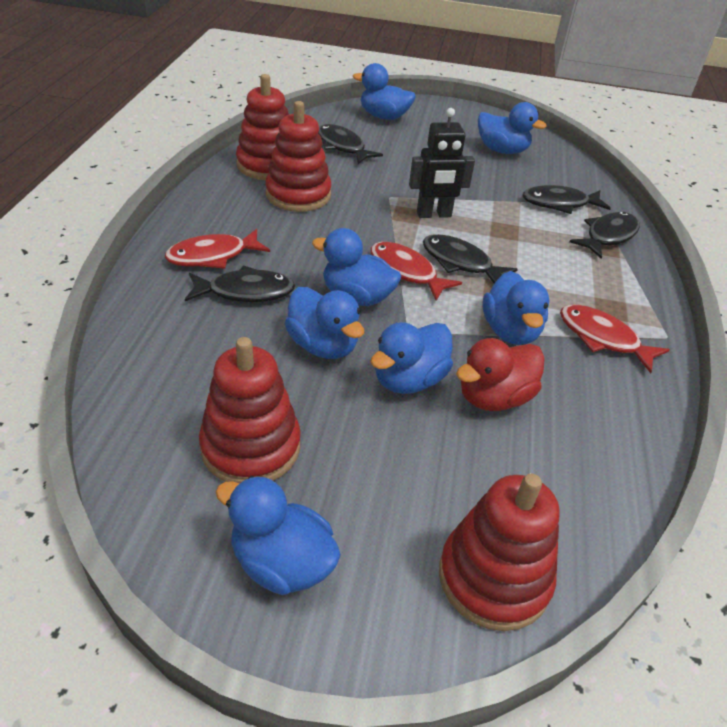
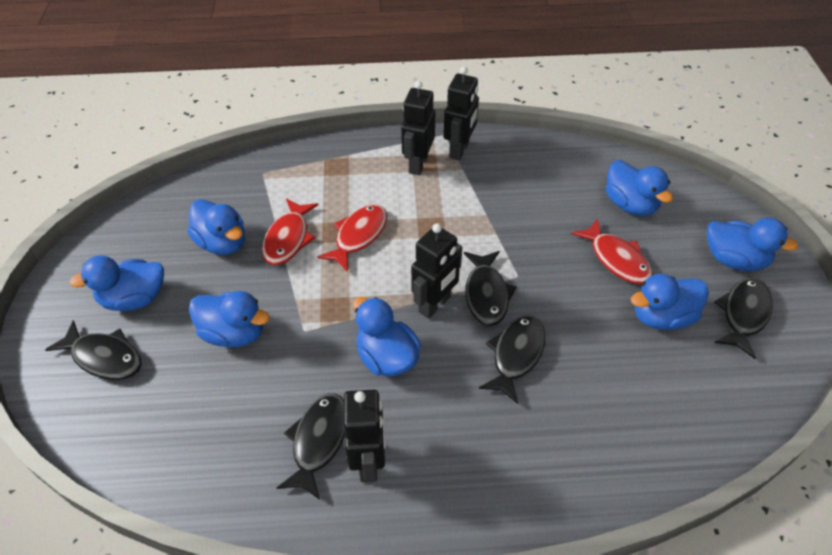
black robot: 1 -> 4
red duck: 1 -> 0
red stacking toy: 4 -> 0

